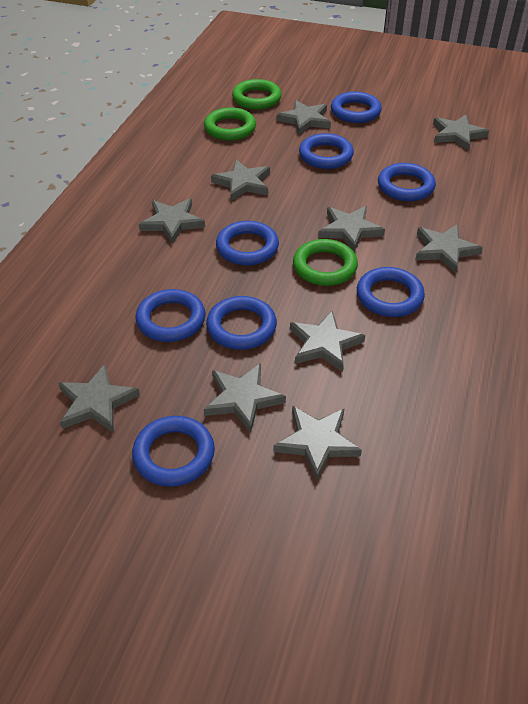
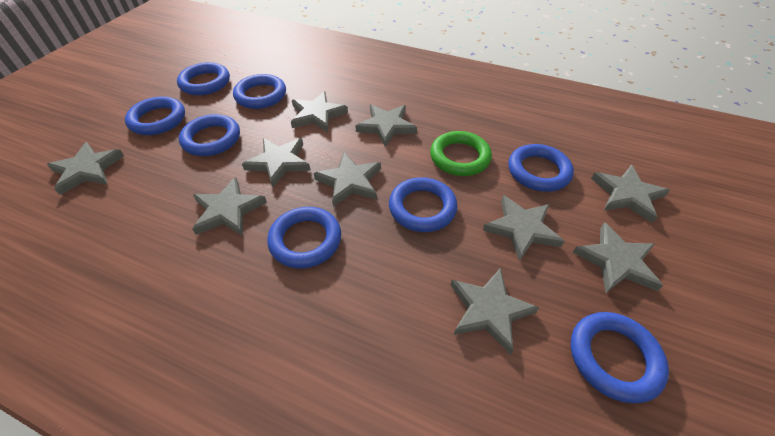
green ring: 3 -> 1

